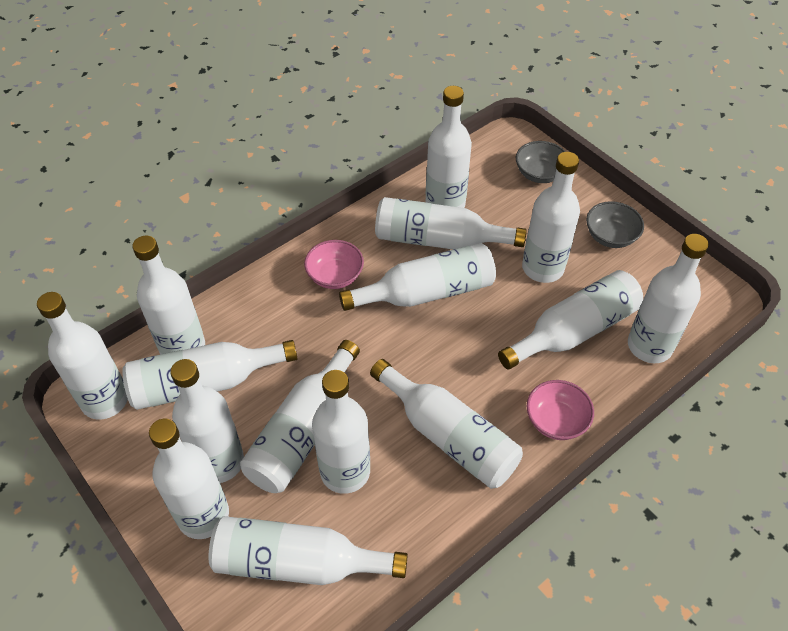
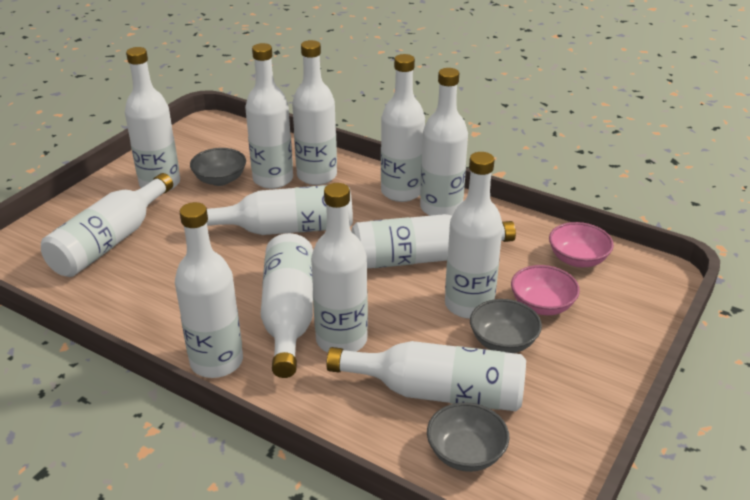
grey bowl: 2 -> 3
white bottle: 15 -> 13

